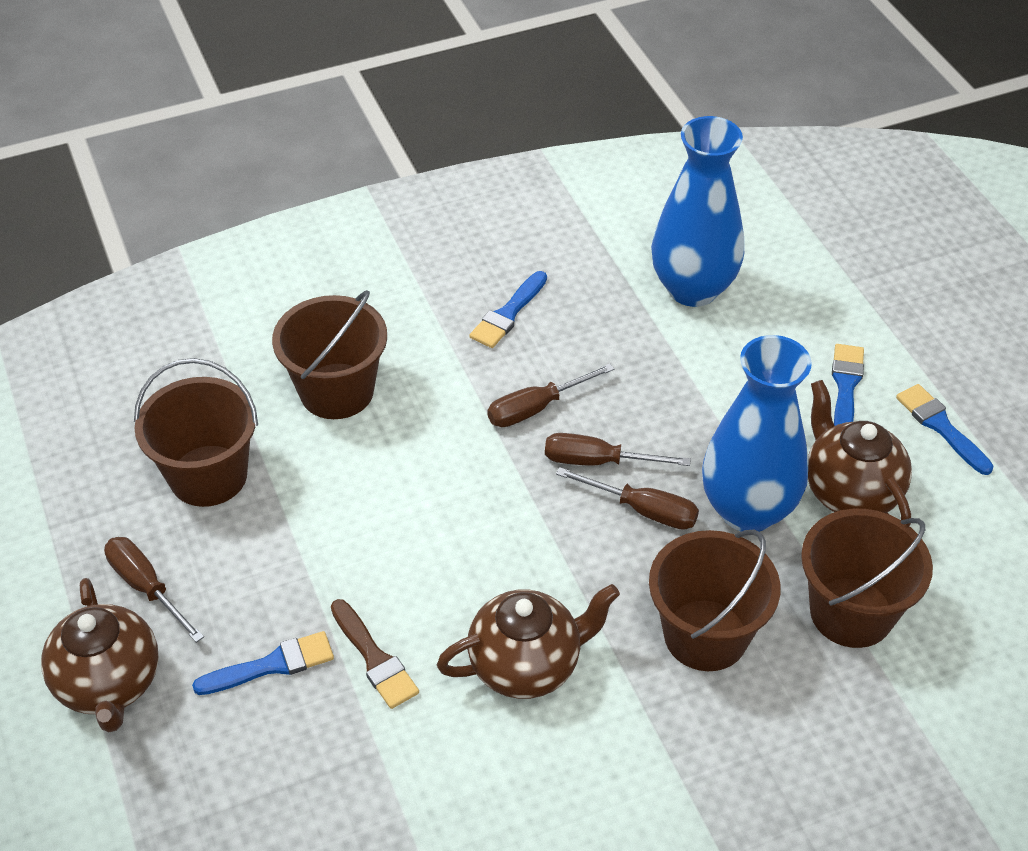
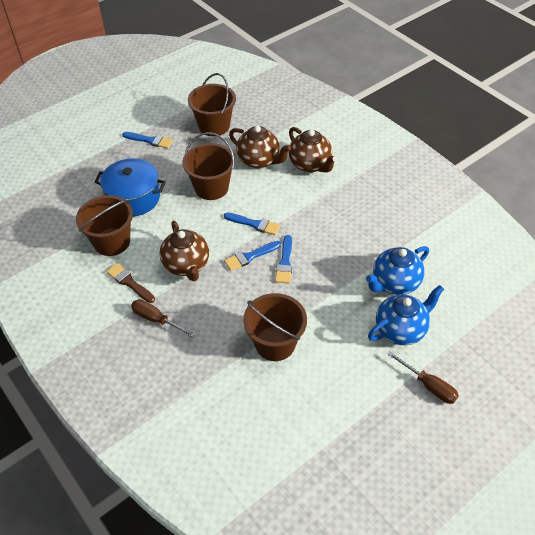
blue pot: 0 -> 1
blue teapot: 0 -> 2
blue vase: 2 -> 0
brown screwdriver: 4 -> 2

